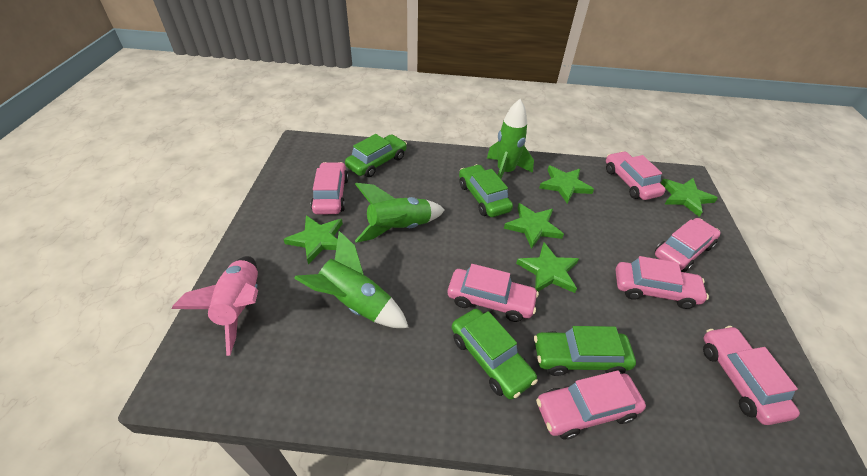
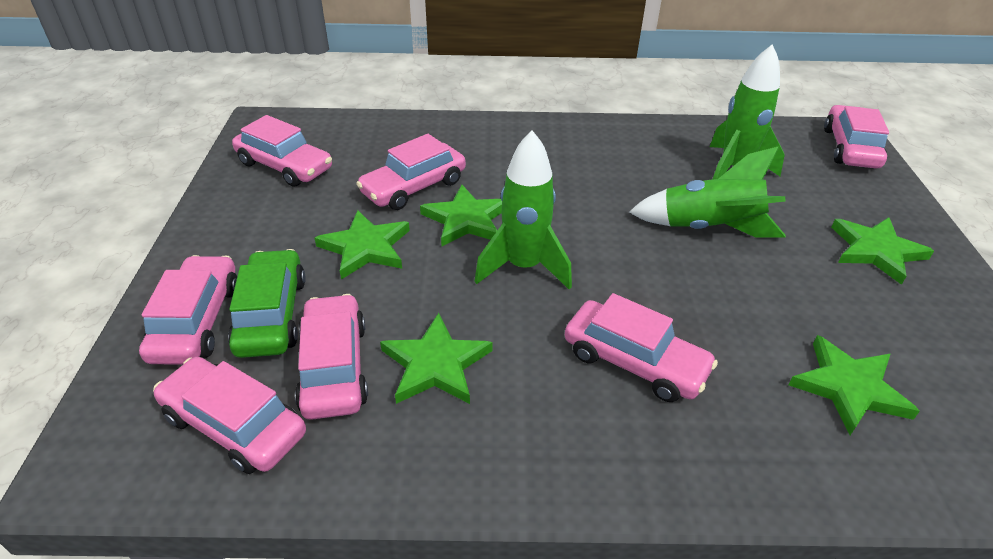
green car: 4 -> 1
pink rocket: 1 -> 0

